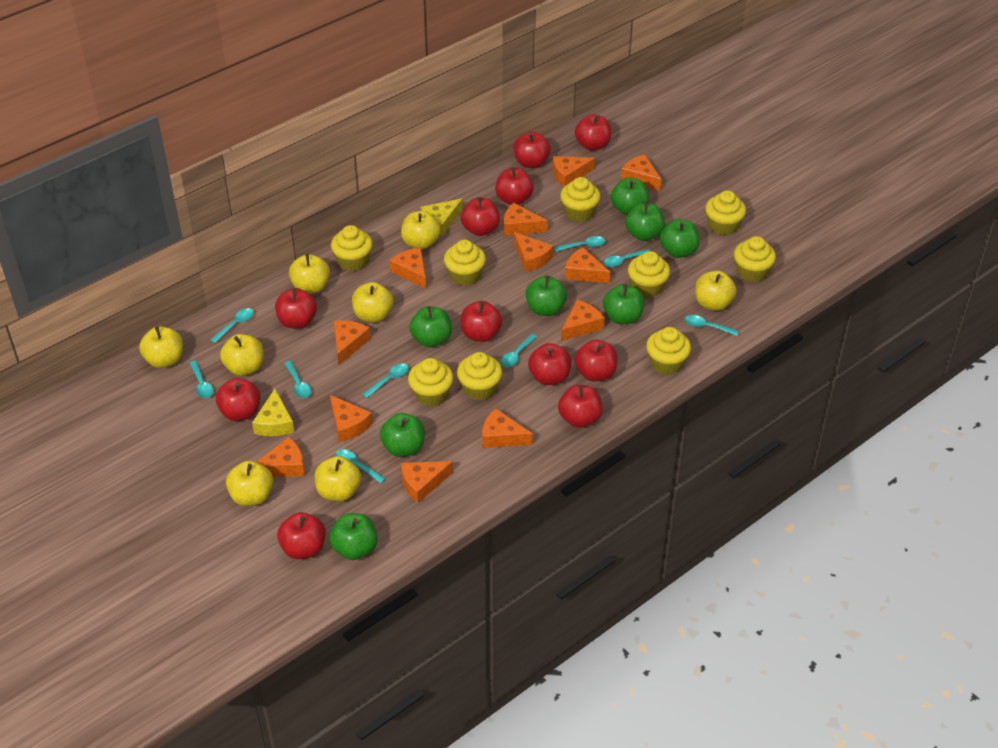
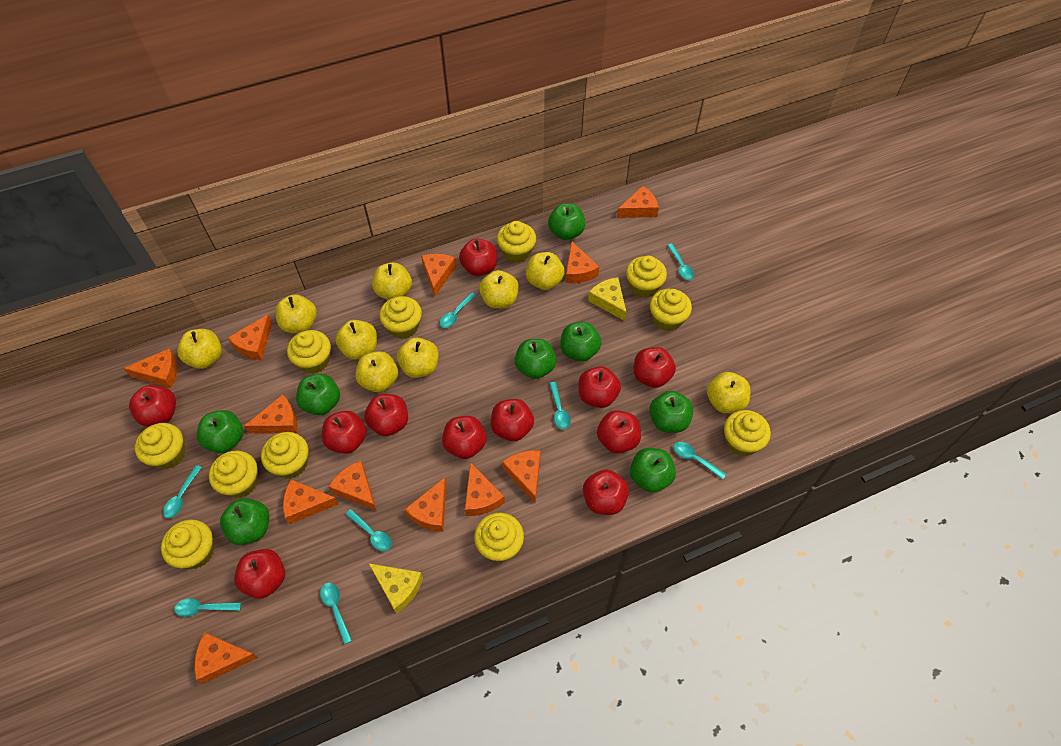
turquoise spoon: 9 -> 8
yellow apple: 8 -> 9
yellow cupcake: 9 -> 11

